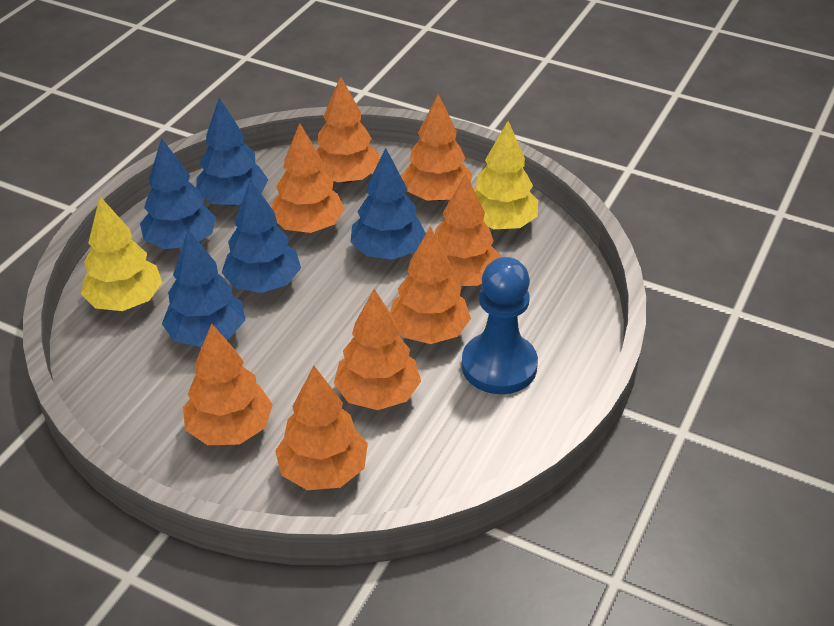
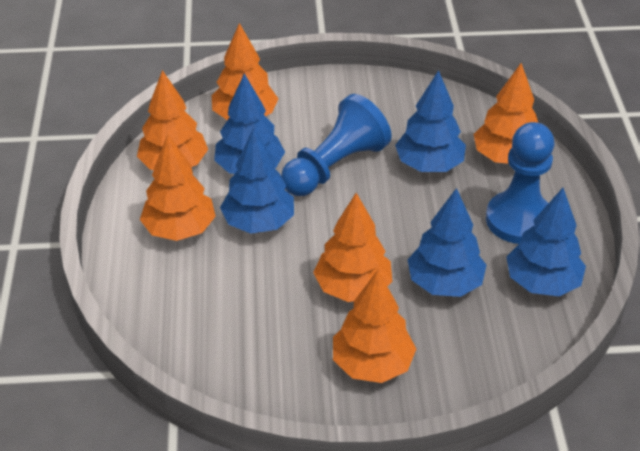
blue pawn: 1 -> 2
orange tree: 8 -> 6
yellow tree: 2 -> 0

